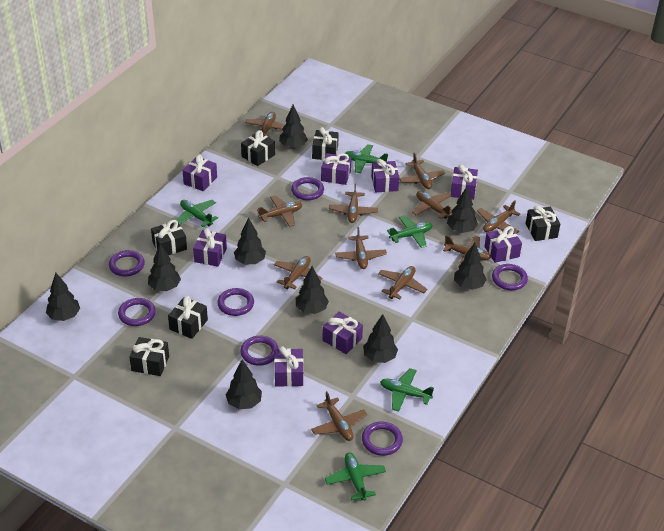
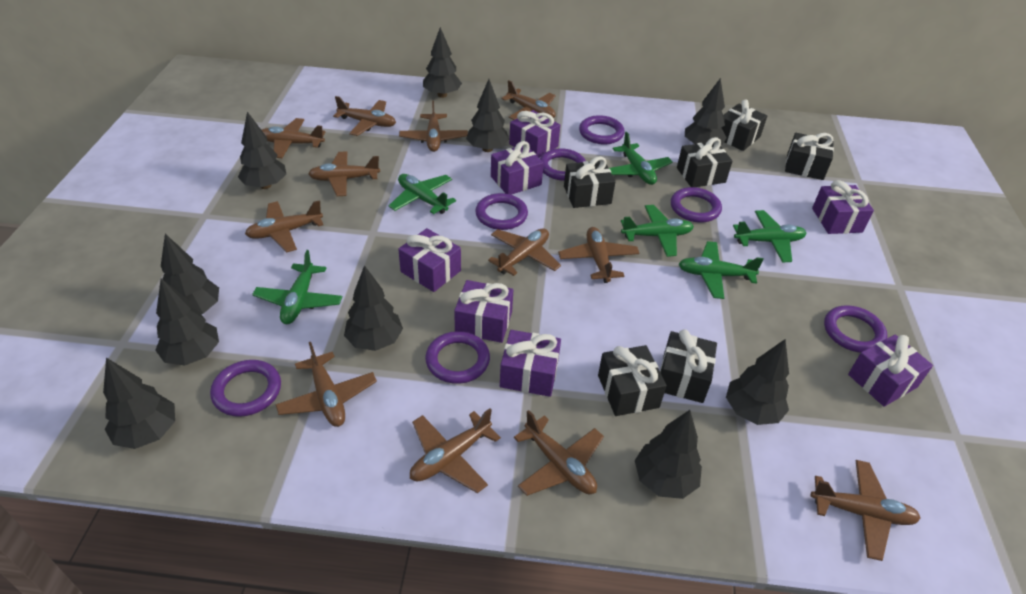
black tree: 9 -> 10
brown plane: 11 -> 12
green plane: 5 -> 6
purple gift: 8 -> 7

